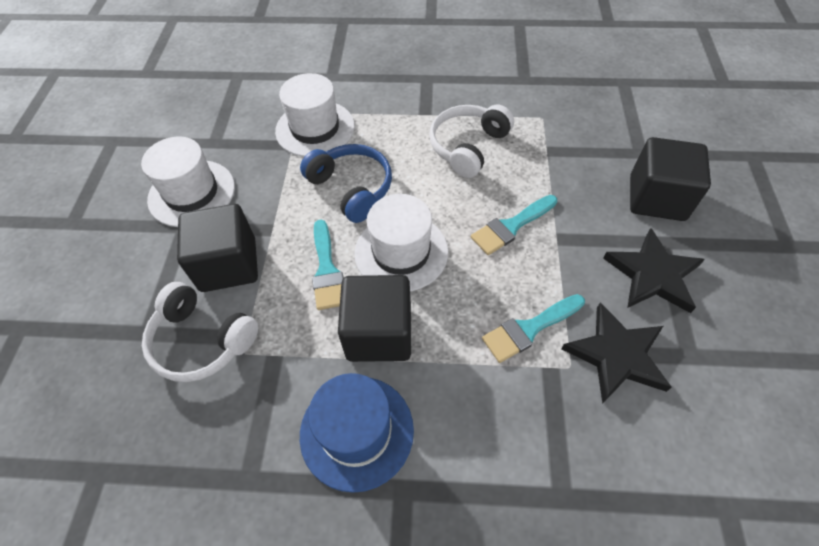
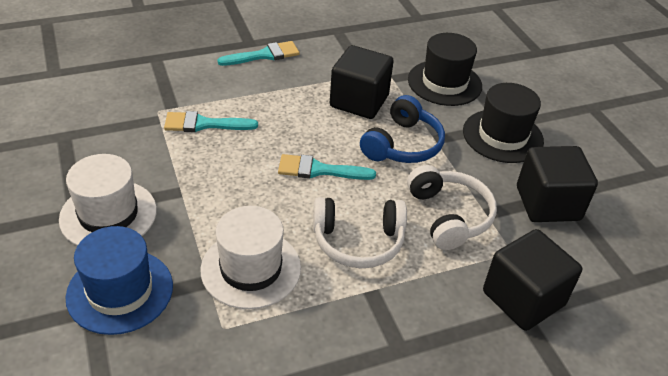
black hat: 0 -> 2
black star: 2 -> 0
white hat: 3 -> 2

